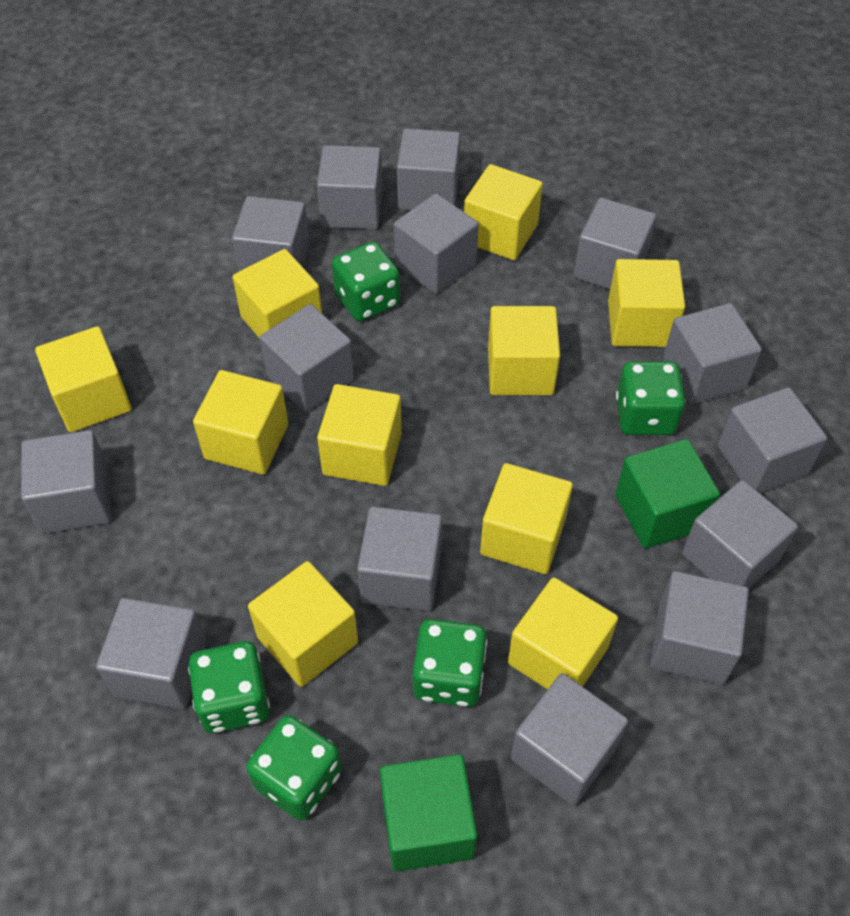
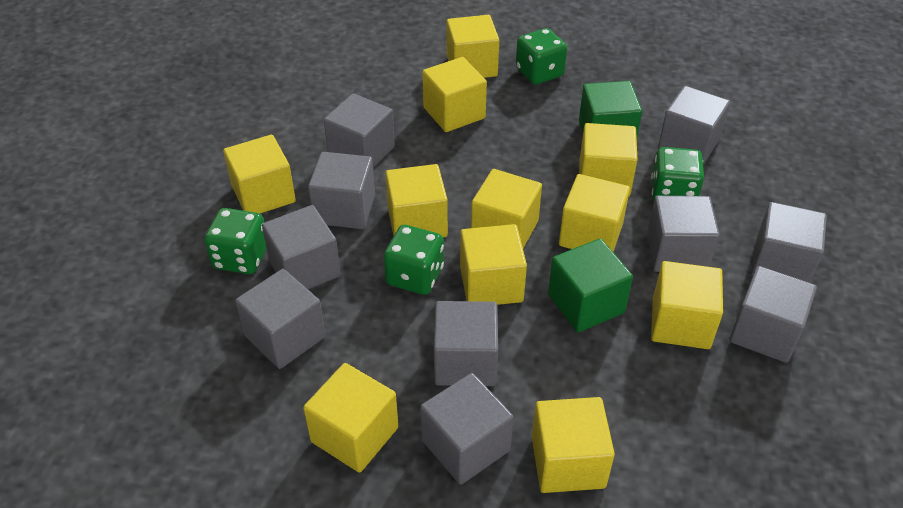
green dice: 5 -> 4
grey cube: 14 -> 10
yellow cube: 10 -> 11

